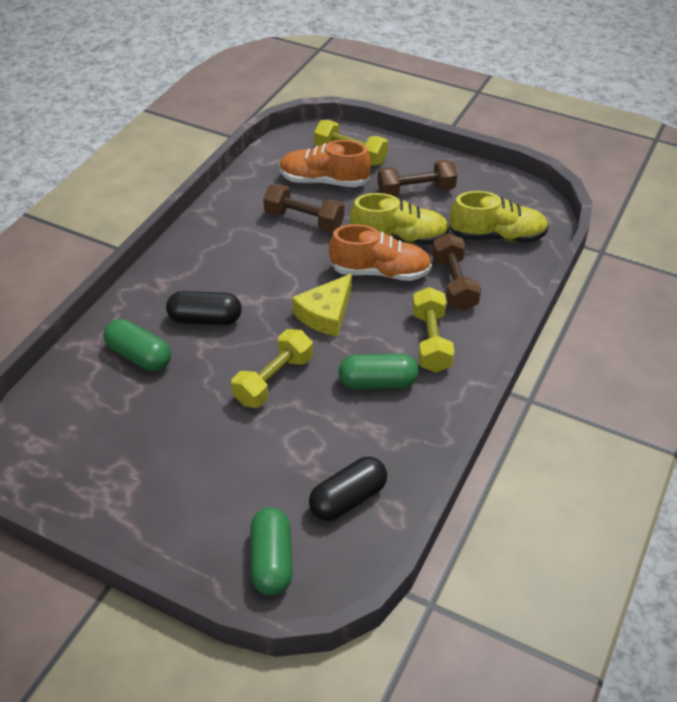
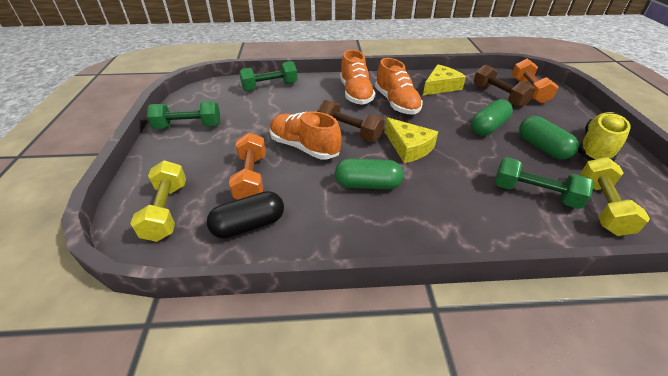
black capsule: 2 -> 1
brown dumbbell: 3 -> 2
green dumbbell: 0 -> 3
orange dumbbell: 0 -> 2
orange shoe: 2 -> 3
yellow cheese: 1 -> 2
yellow dumbbell: 3 -> 2
yellow shoe: 2 -> 1

